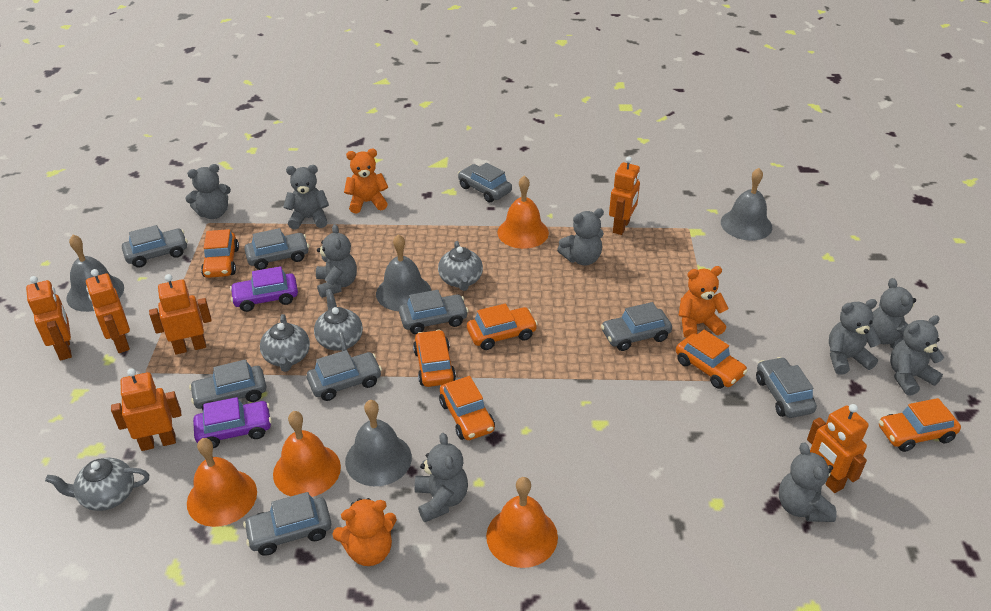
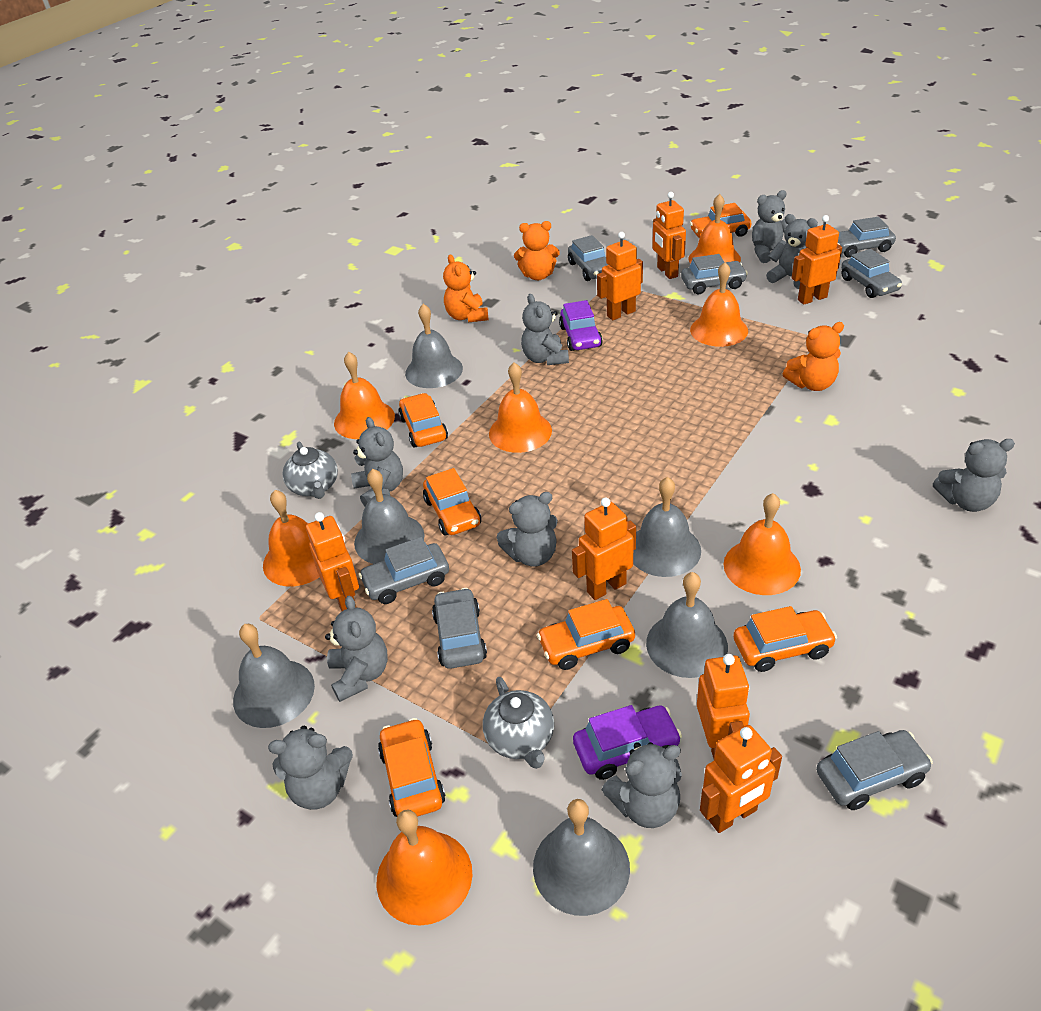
grey bell: 4 -> 6
grey car: 9 -> 7
grey teapot: 4 -> 2
orange bell: 4 -> 7
orange robot: 6 -> 7

